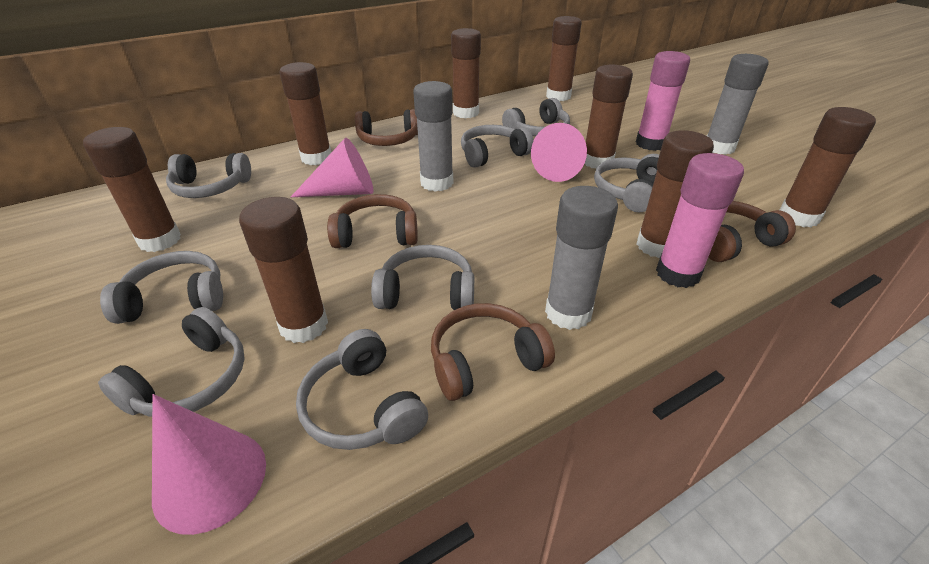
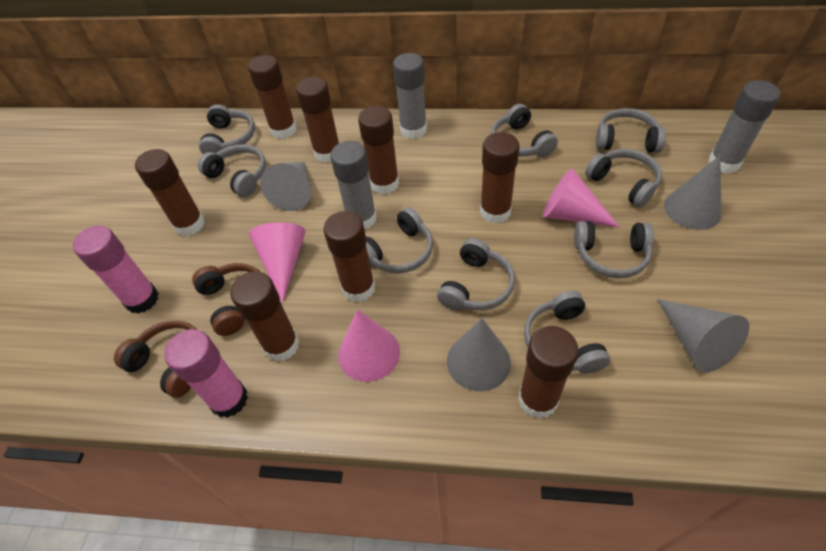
brown headphones: 4 -> 2
grey cone: 0 -> 4
grey headphones: 8 -> 9

